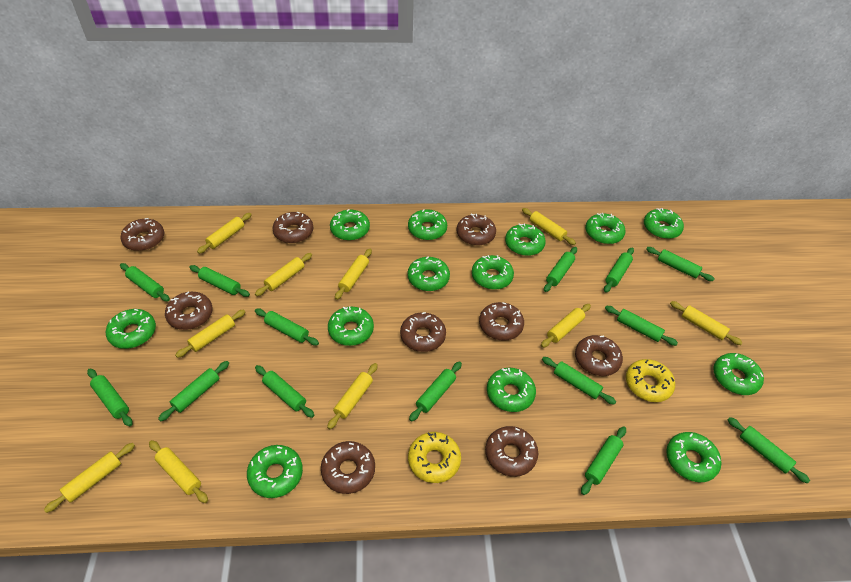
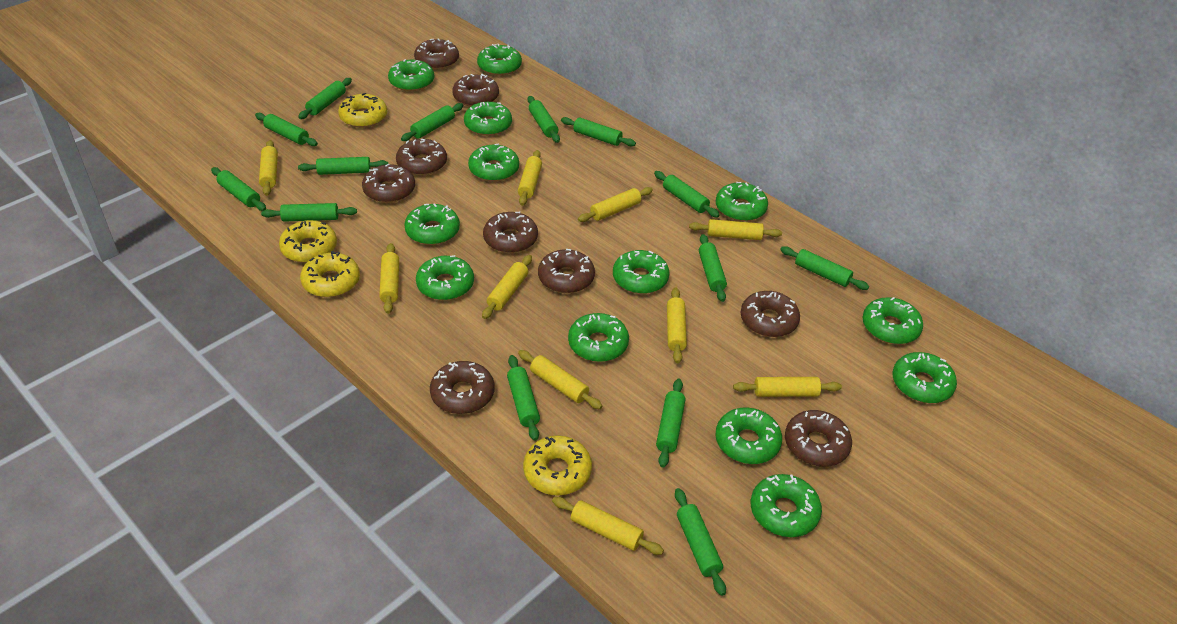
yellow donut: 2 -> 4

